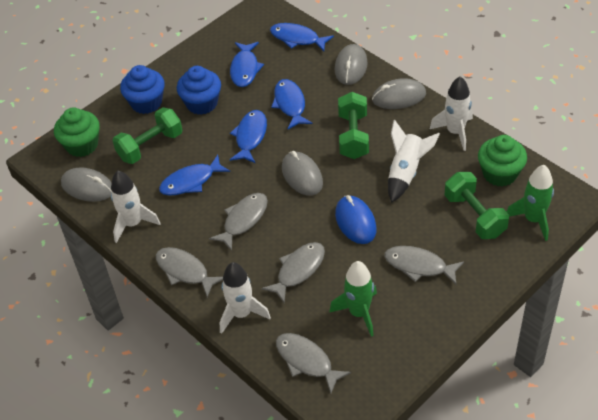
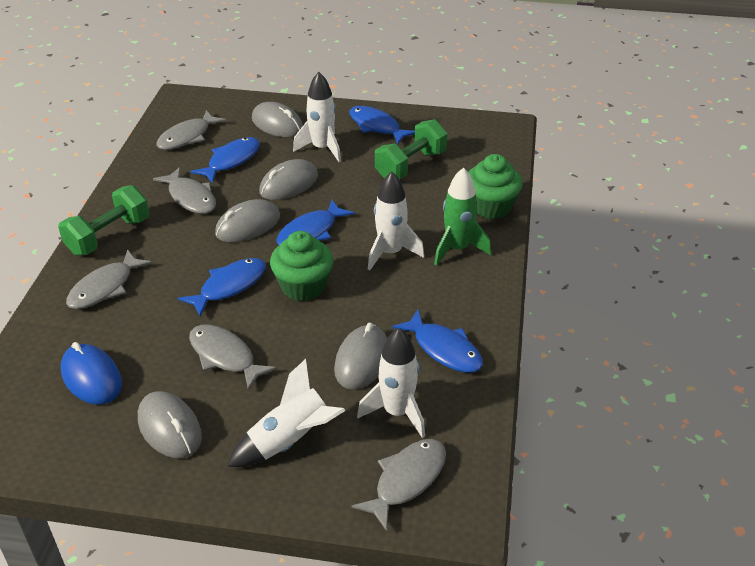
blue cupcake: 2 -> 0
green dumbbell: 3 -> 2
green rocket: 2 -> 1
grey mouse: 4 -> 5

